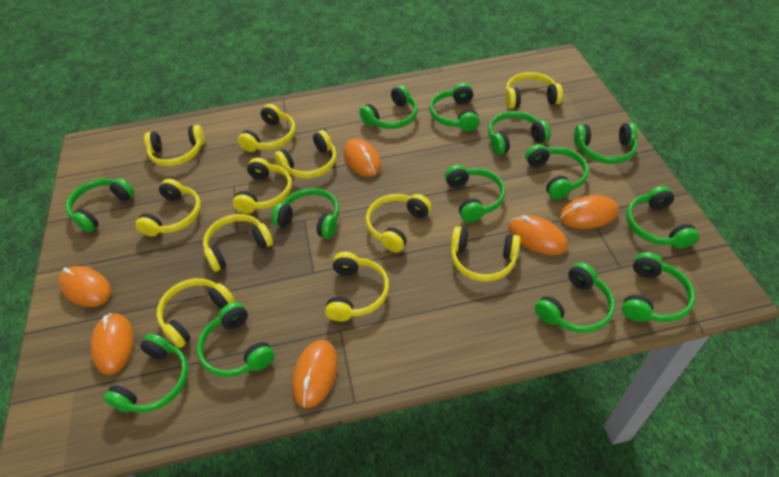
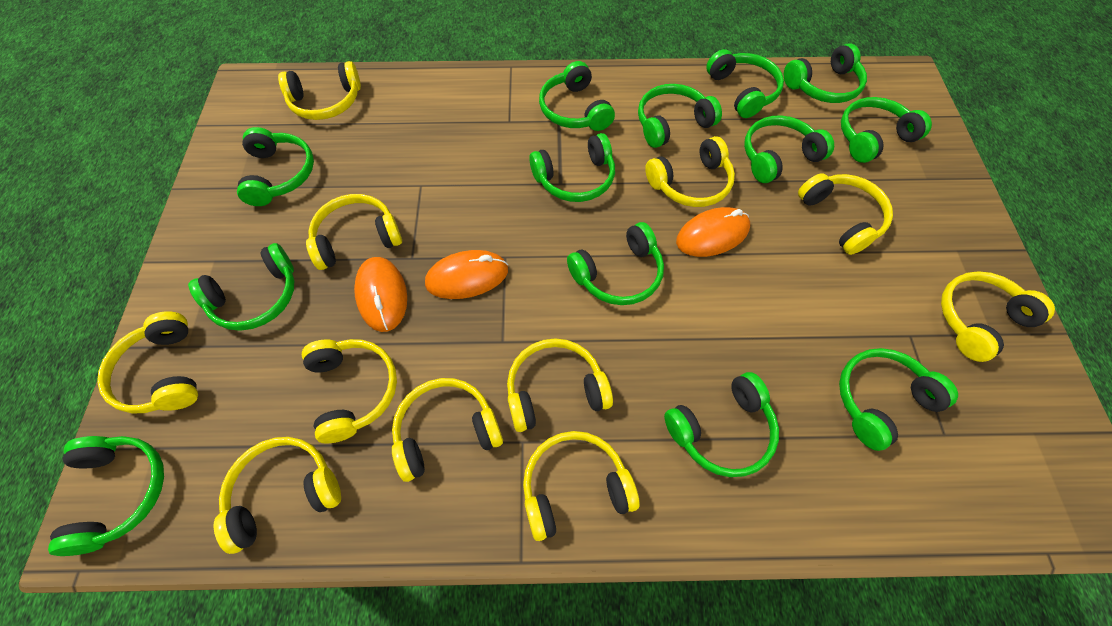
orange mouse: 6 -> 3

